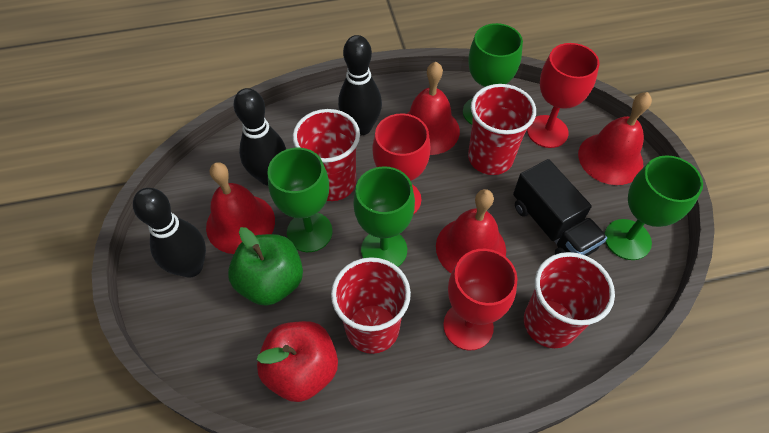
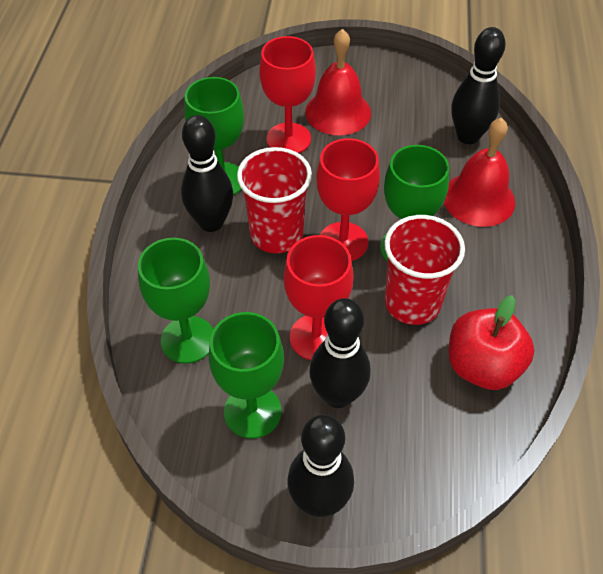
black bowling pin: 3 -> 4
black truck: 1 -> 0
green apple: 1 -> 0
red bell: 4 -> 2
red cup: 4 -> 2

